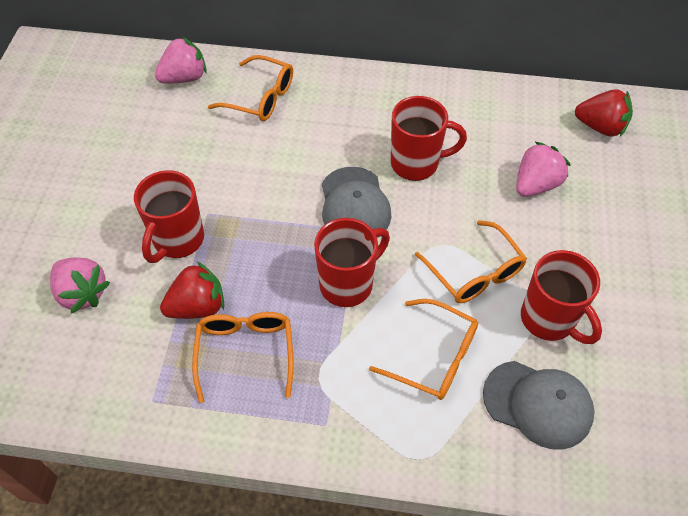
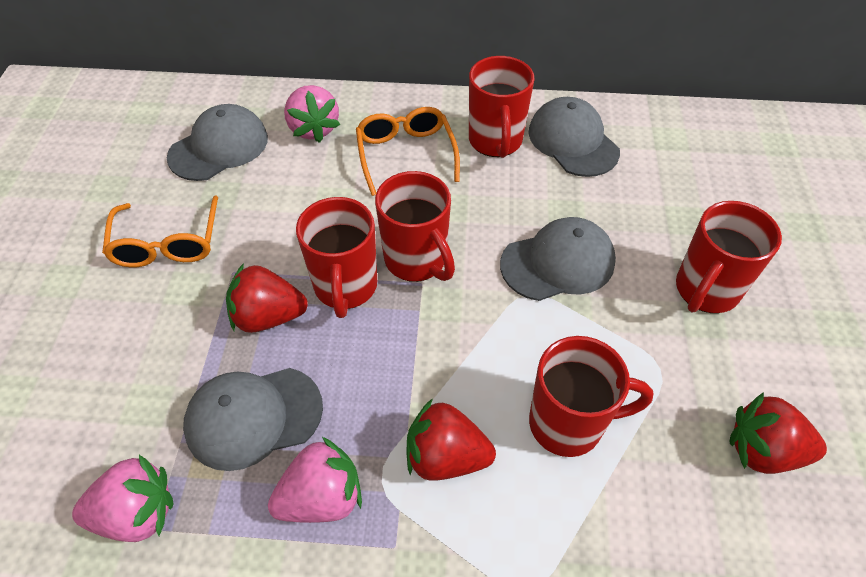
grey cap: 2 -> 4
orange glasses: 4 -> 2
red mug: 4 -> 5
red strawberry: 2 -> 3

